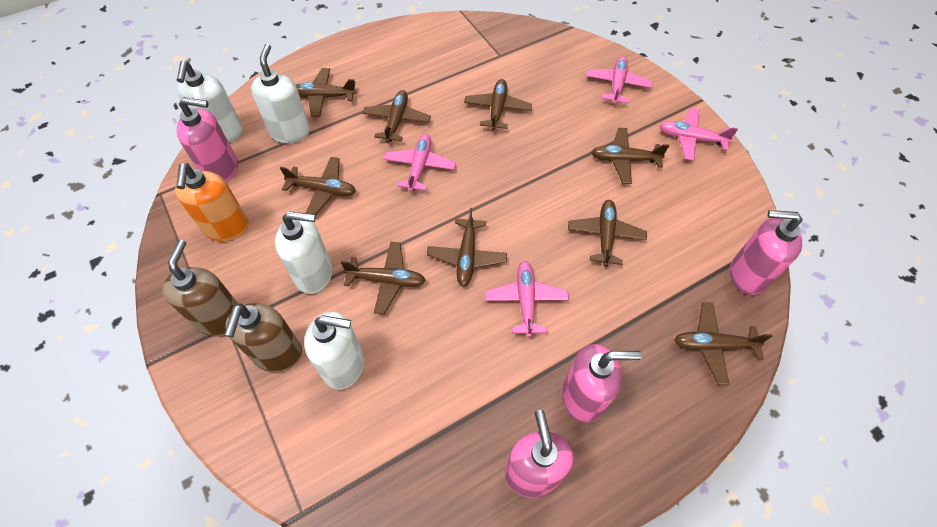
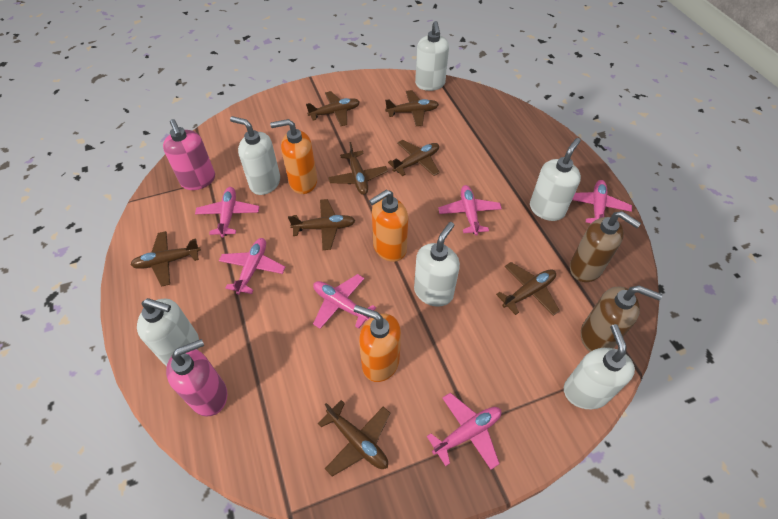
brown plane: 9 -> 8
orange soap dispenser: 1 -> 3
pink plane: 4 -> 6
pink soap dispenser: 4 -> 2
white soap dispenser: 4 -> 6

